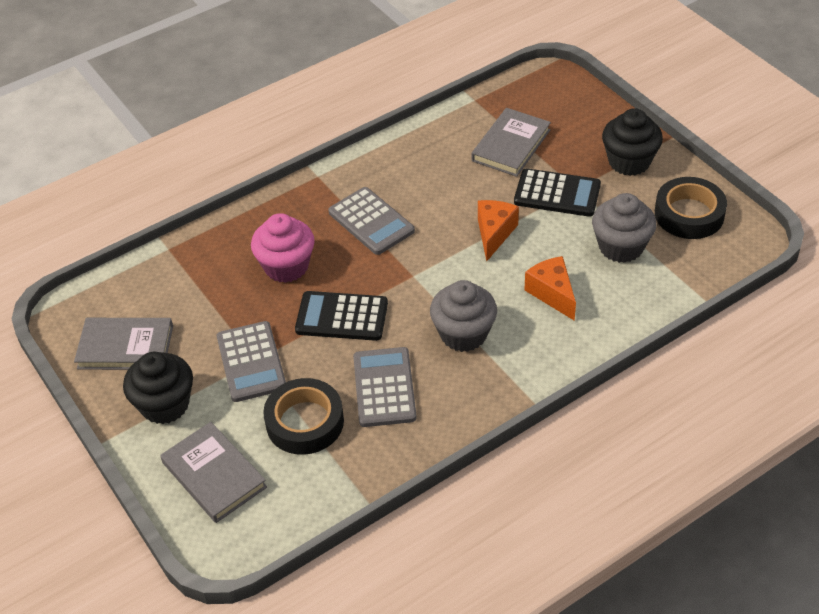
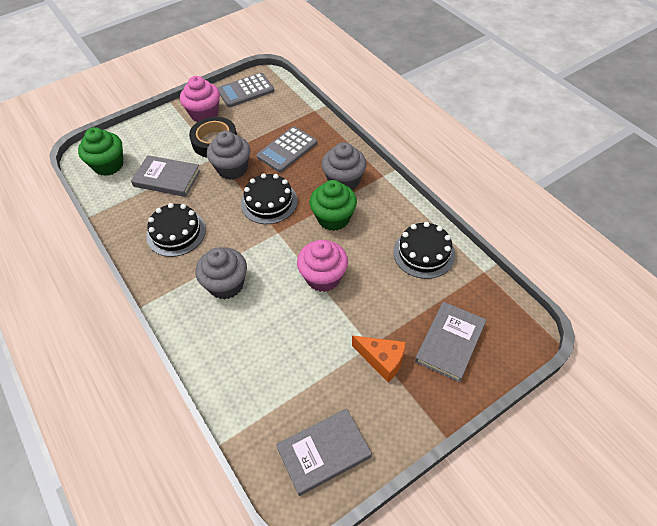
black cake: 0 -> 3
black calculator: 2 -> 0
black cupcake: 2 -> 0
black tape: 2 -> 1
green cupcake: 0 -> 2
grey calculator: 3 -> 2
grey cupcake: 2 -> 3
orange cheese: 2 -> 1
pink cupcake: 1 -> 2

